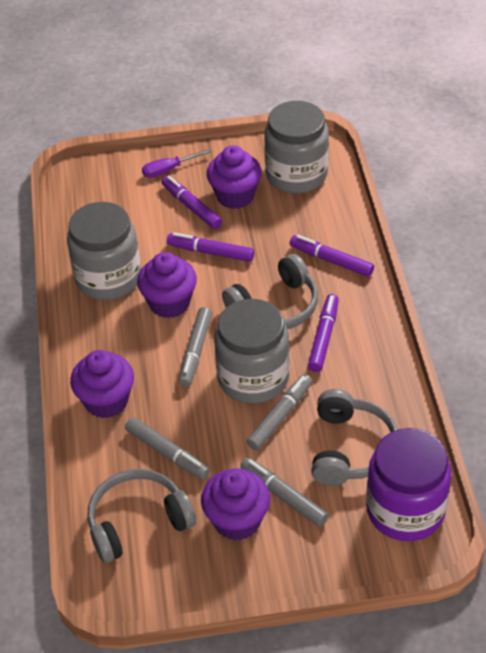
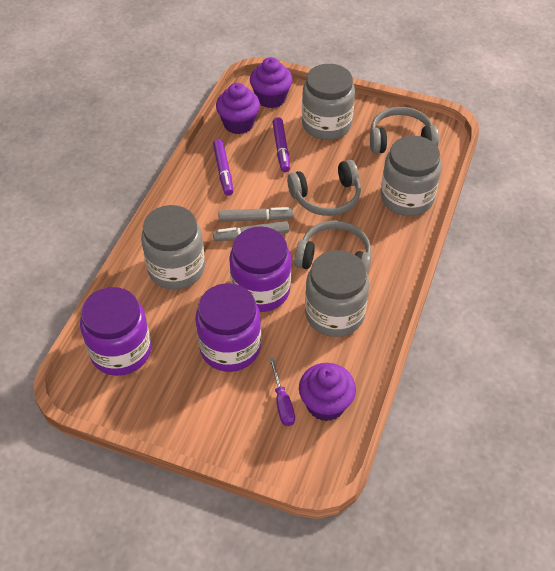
grey jar: 3 -> 4
grey marker: 4 -> 2
purple cupcake: 4 -> 3
purple jar: 1 -> 3
purple marker: 4 -> 2

